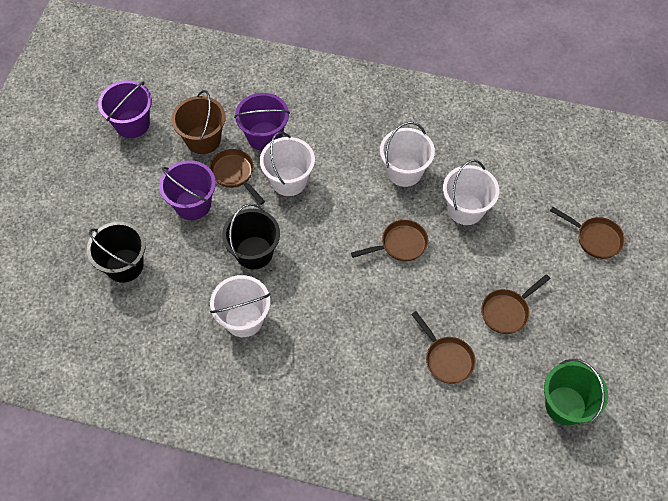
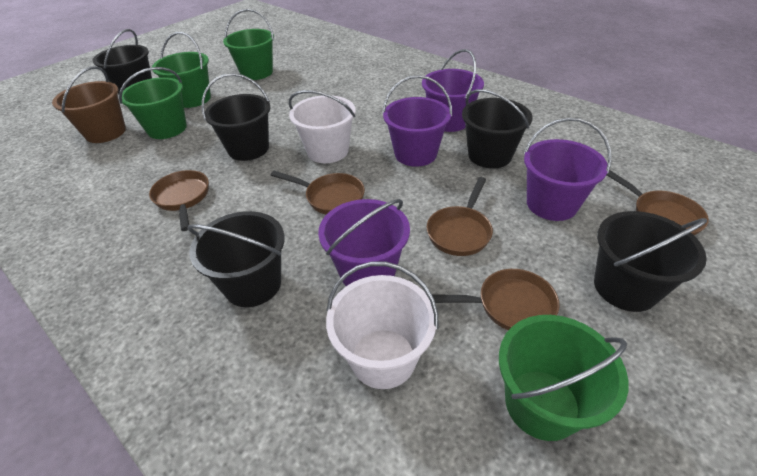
black bucket: 2 -> 5
green bucket: 1 -> 4
purple bucket: 3 -> 4
white bucket: 4 -> 2

